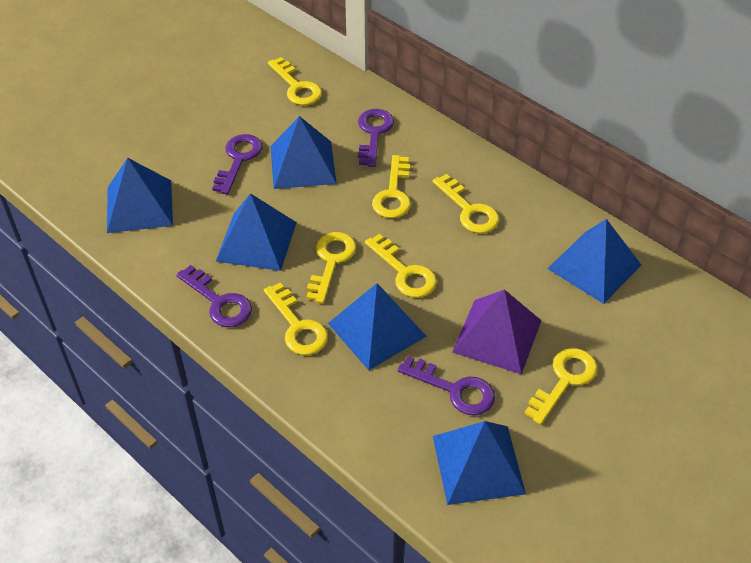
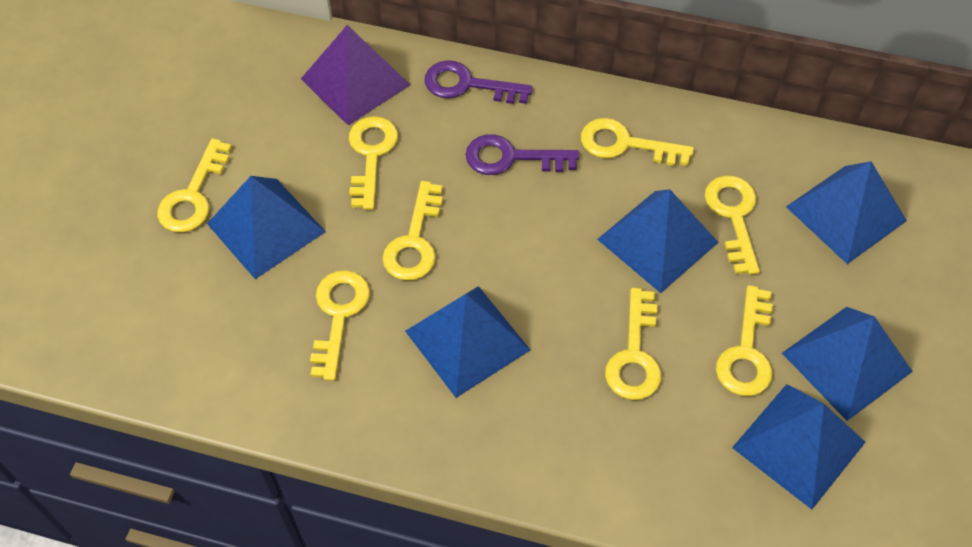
purple key: 4 -> 2
yellow key: 7 -> 8

